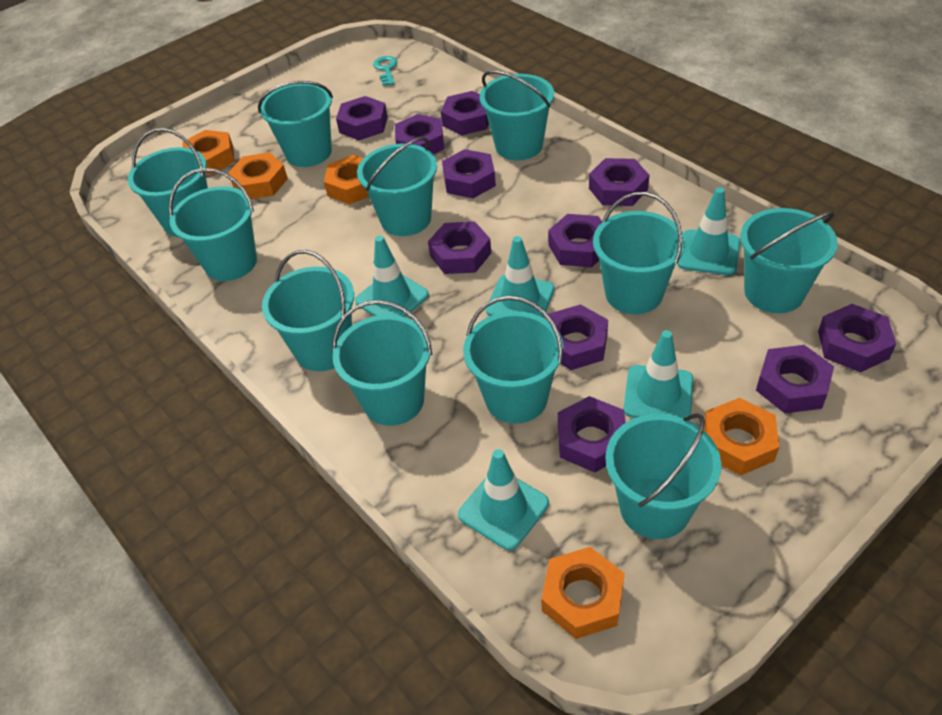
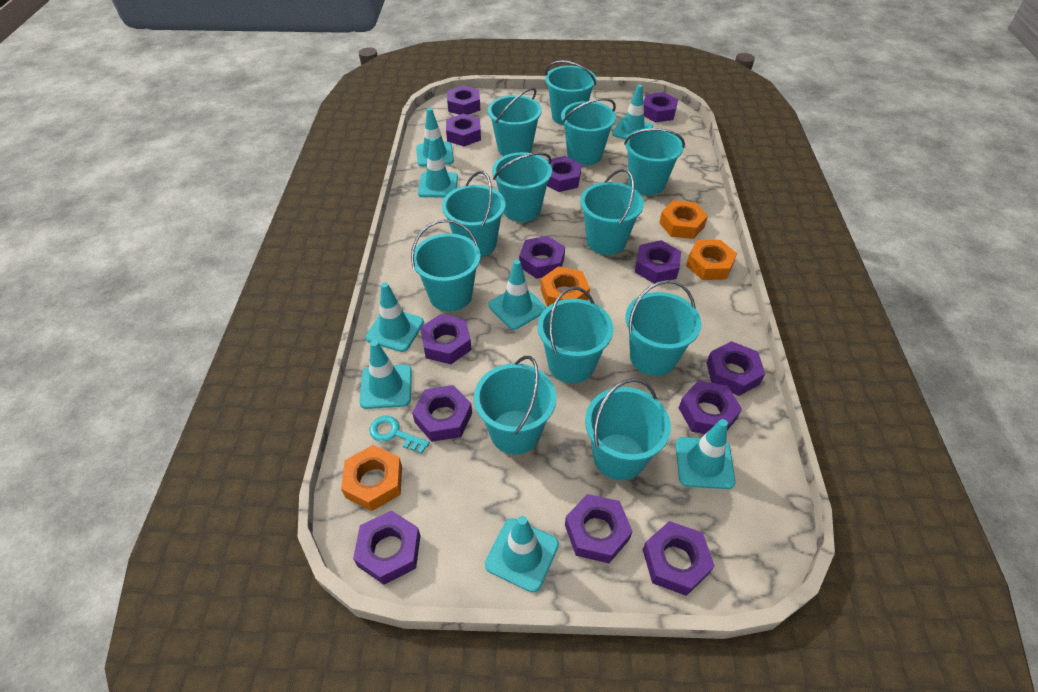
orange nut: 5 -> 4
purple nut: 11 -> 13
turquoise bucket: 11 -> 12
turquoise traffic cone: 5 -> 8

